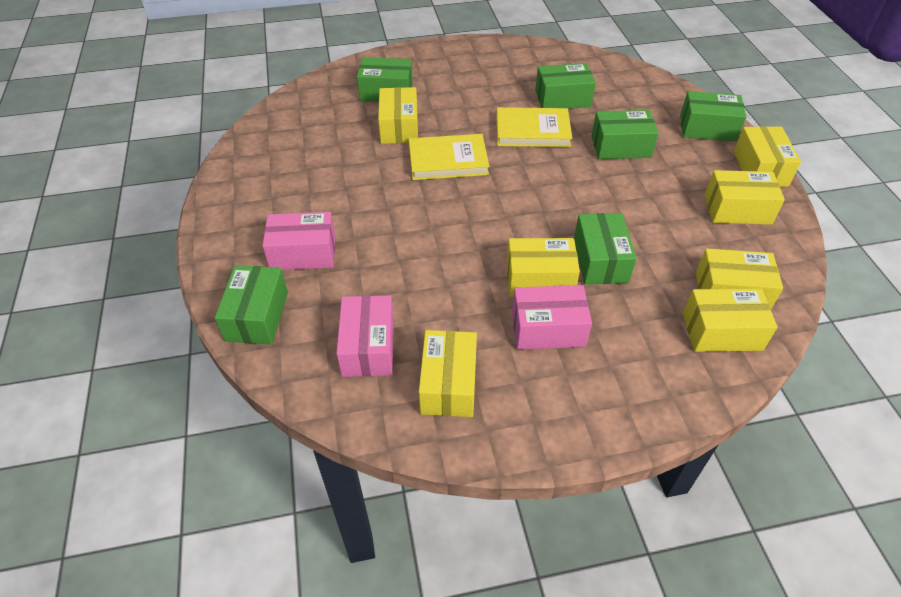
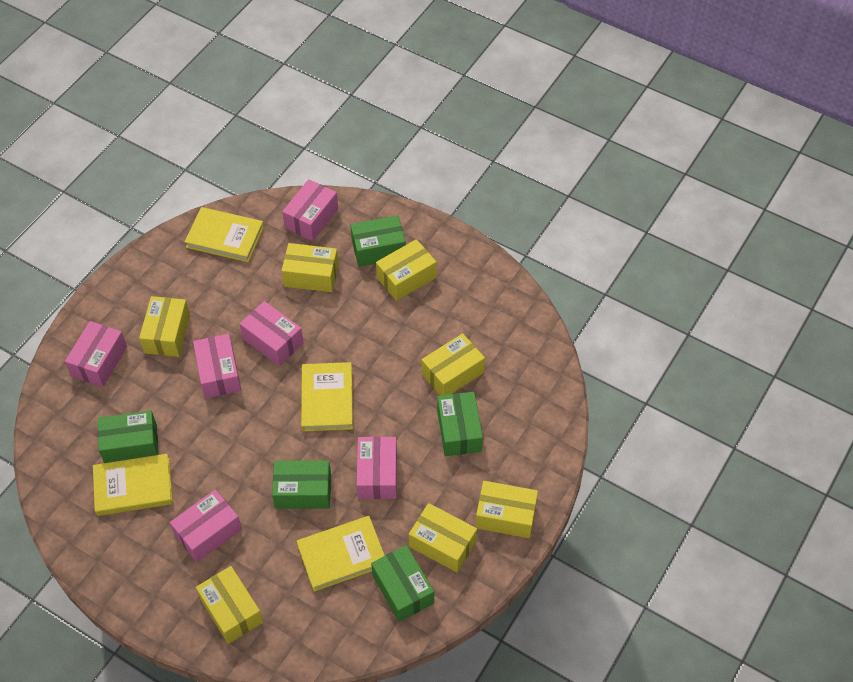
green box: 6 -> 5
pink box: 3 -> 6
yellow book: 2 -> 4

